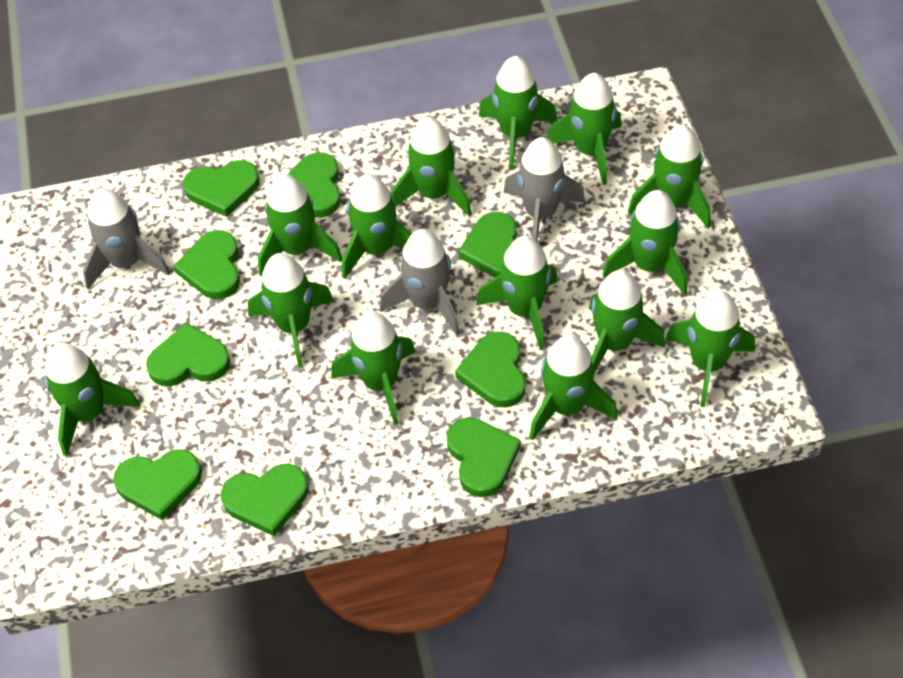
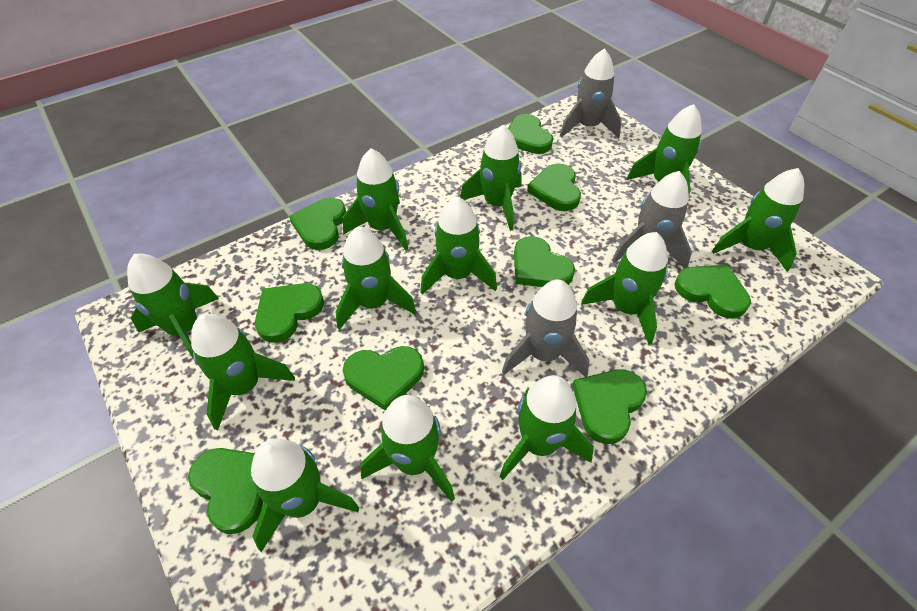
green rocket: 14 -> 12

